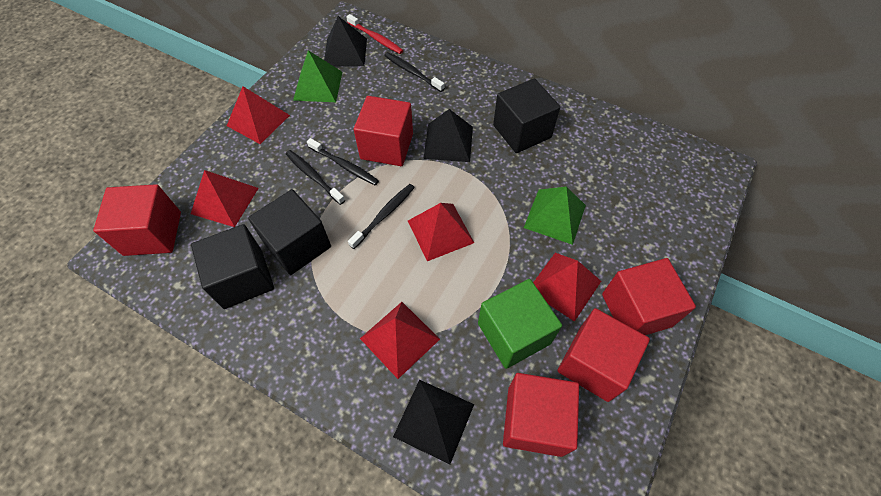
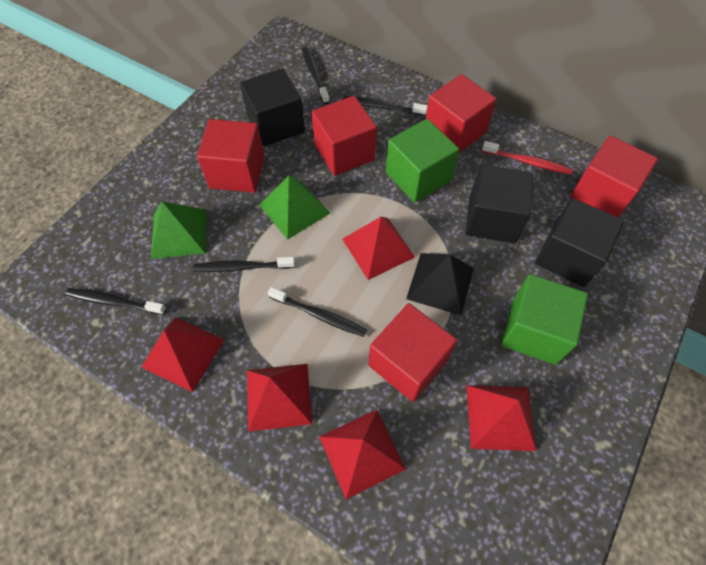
black pyramid: 3 -> 1
black toothbrush: 4 -> 5
green cube: 1 -> 2

